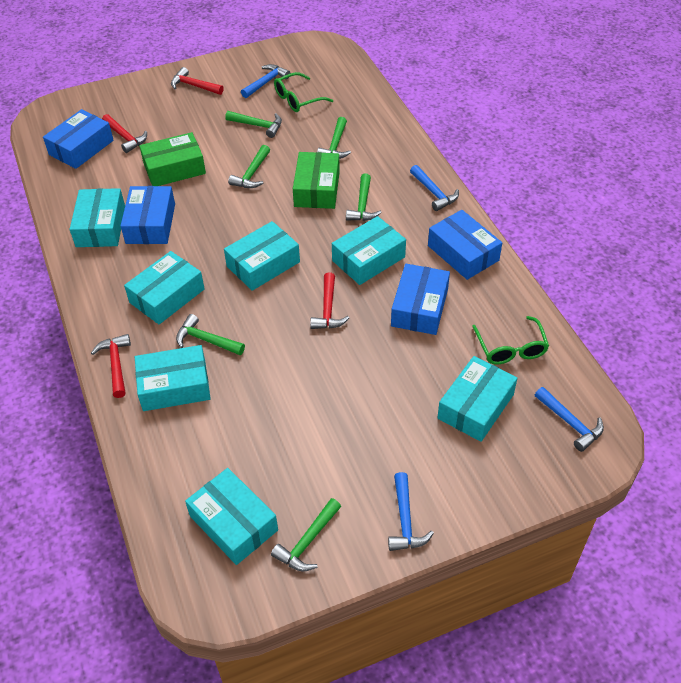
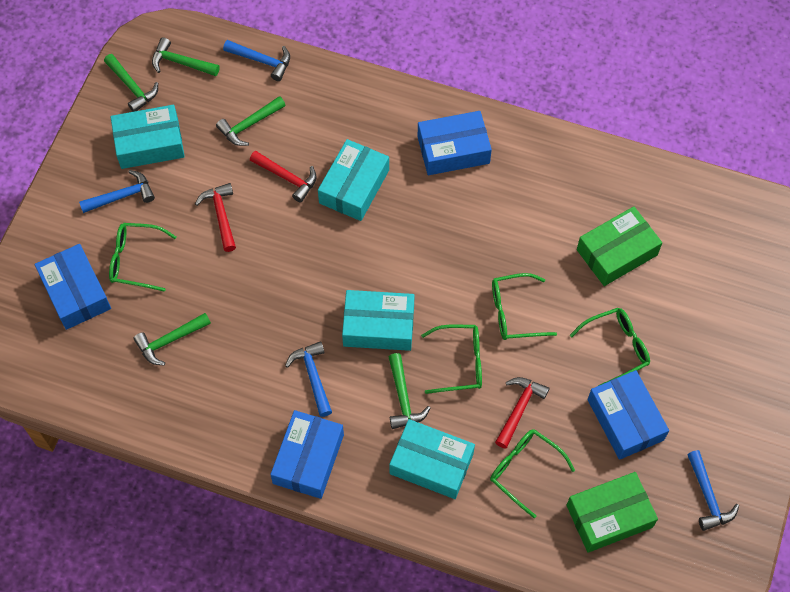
green glasses: 2 -> 5
green hammer: 6 -> 5
red hammer: 4 -> 3
turquoise box: 7 -> 4

